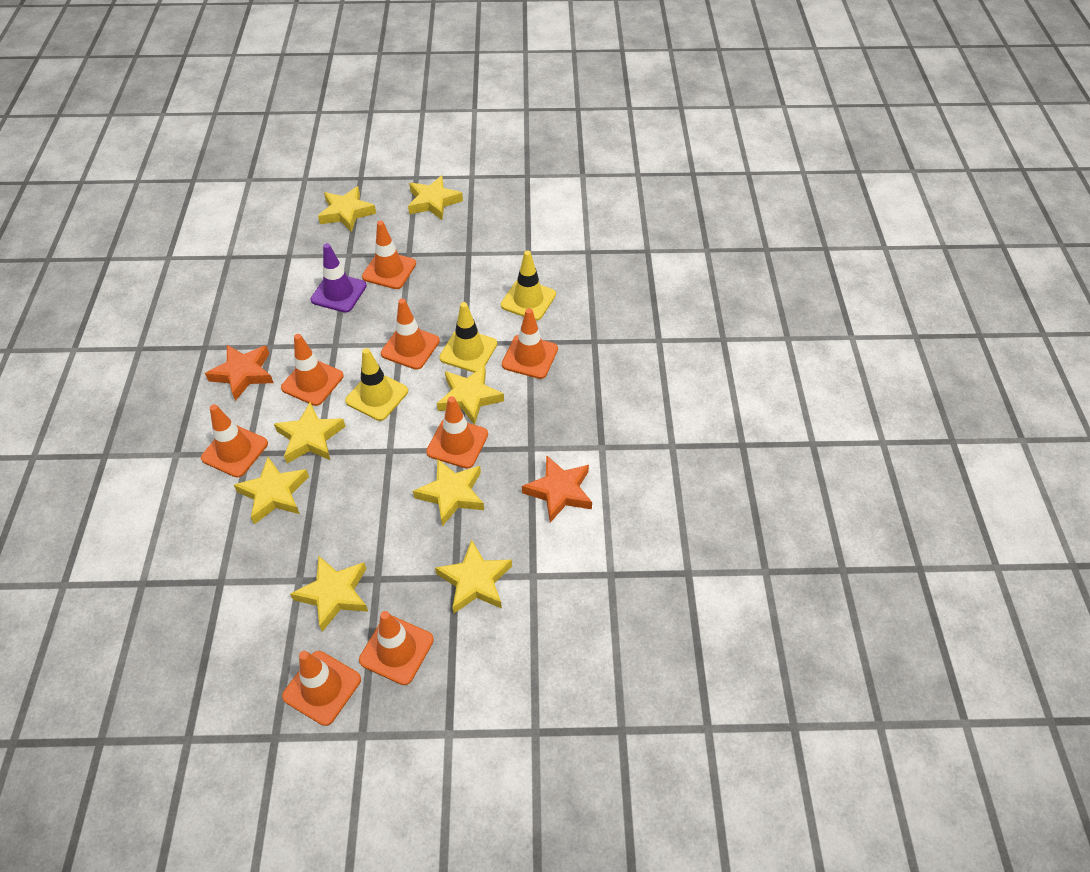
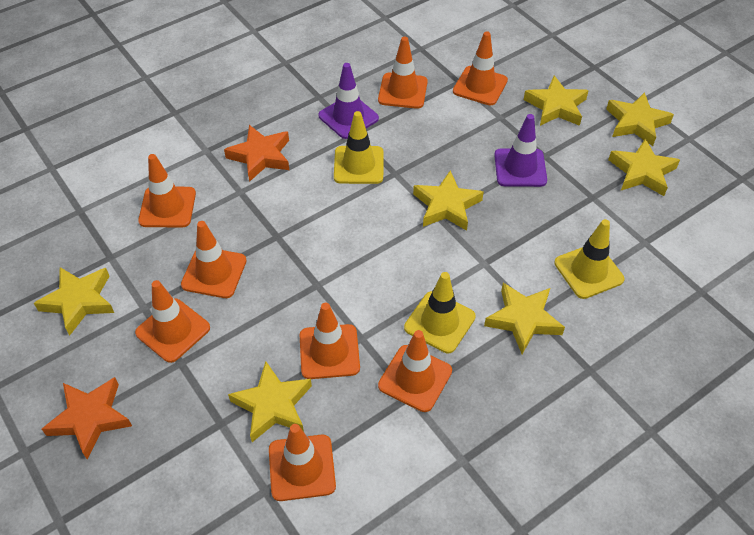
purple traffic cone: 1 -> 2
yellow star: 8 -> 7

